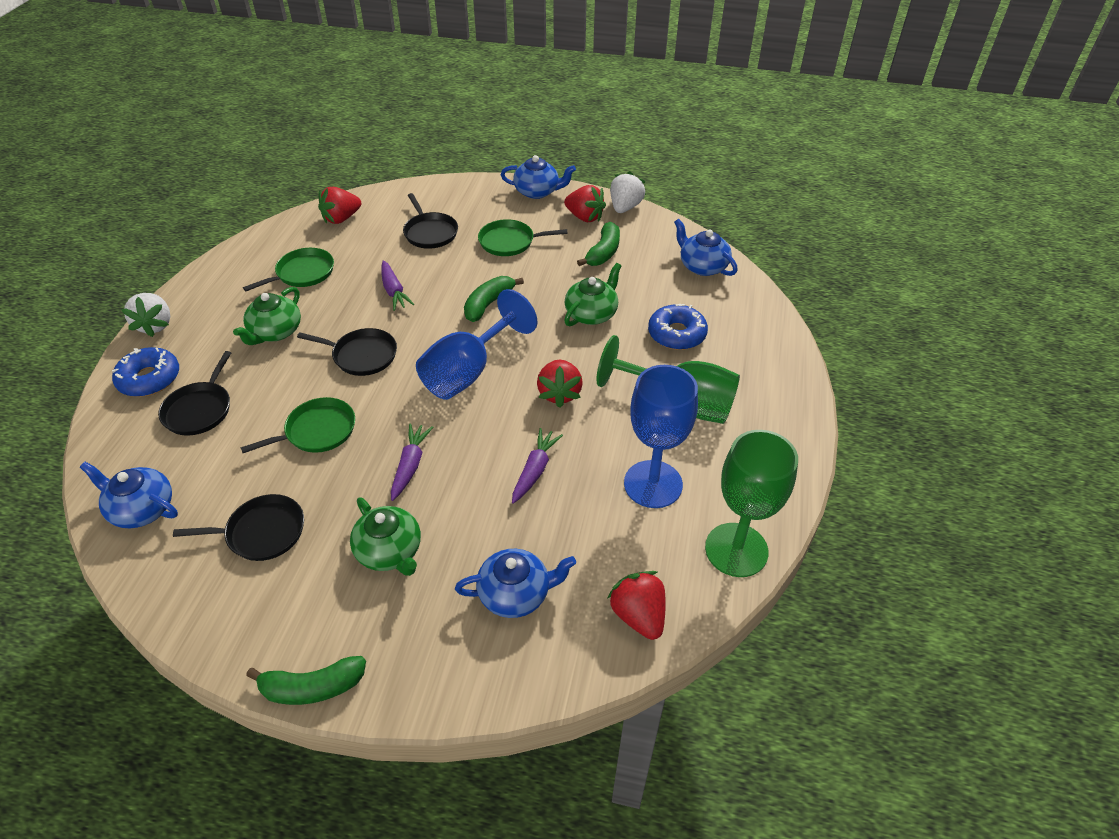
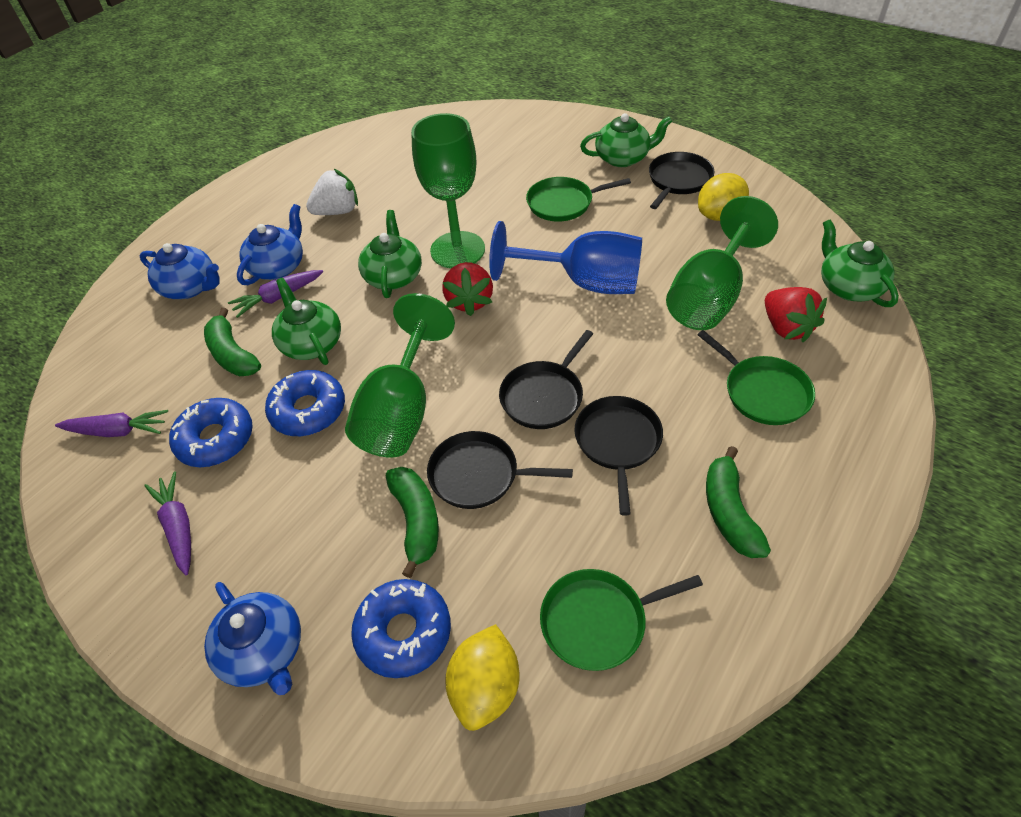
blue donut: 2 -> 3
blue goblet: 2 -> 1
blue teapot: 4 -> 3
green goblet: 2 -> 3
green teapot: 3 -> 4
red strawberry: 4 -> 2
white strawberry: 2 -> 1
yellow lemon: 0 -> 2

